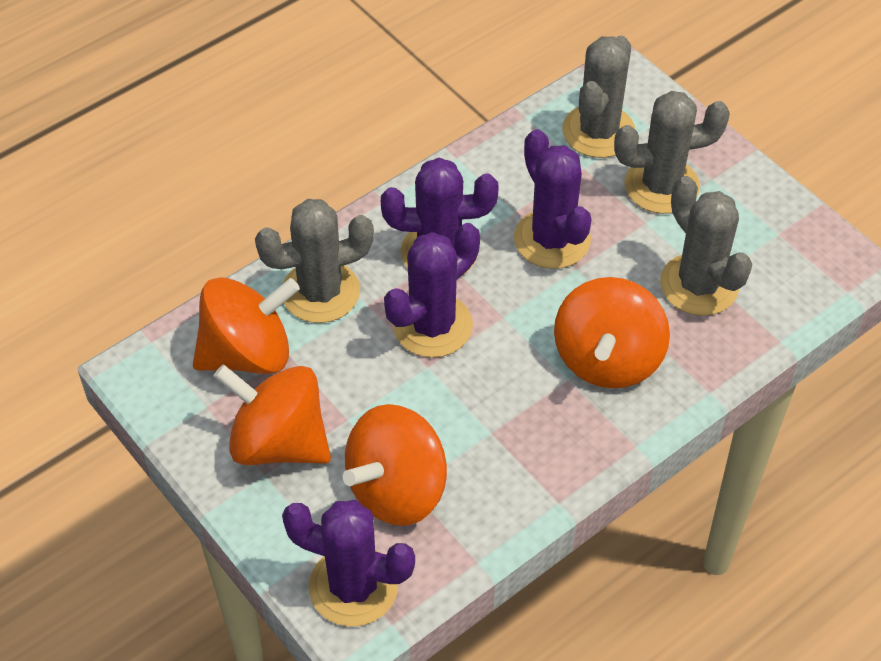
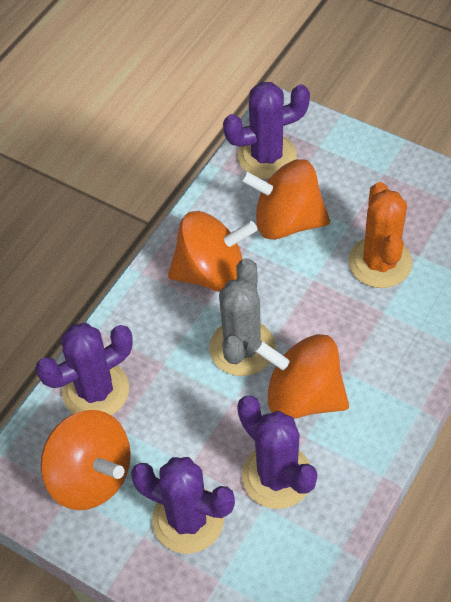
grey cactus: 4 -> 1
orange cactus: 0 -> 1

